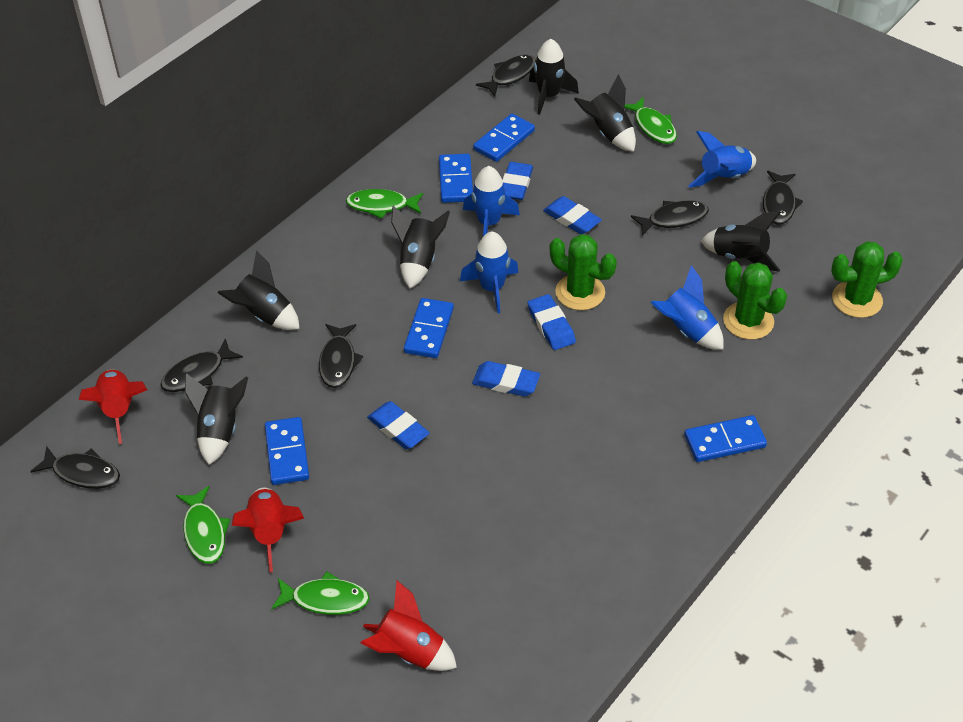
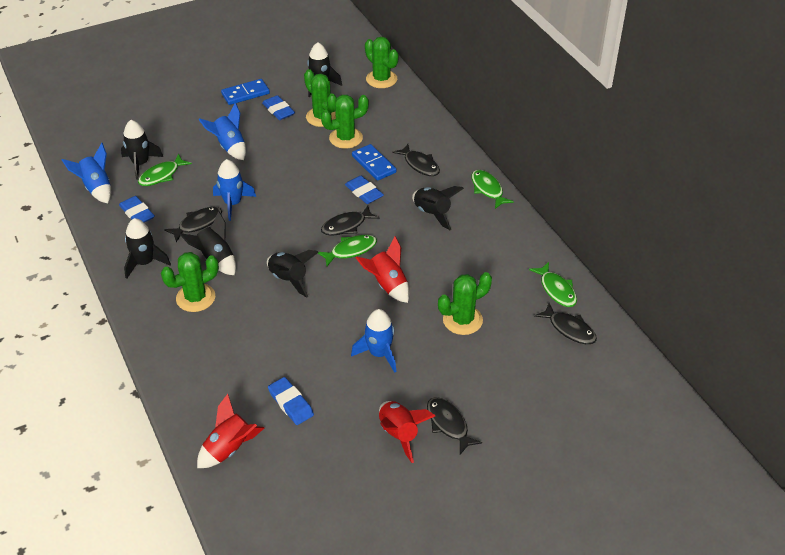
black fish: 6 -> 5
blue domino: 5 -> 2
blue eraser: 5 -> 4
green cactus: 3 -> 5

